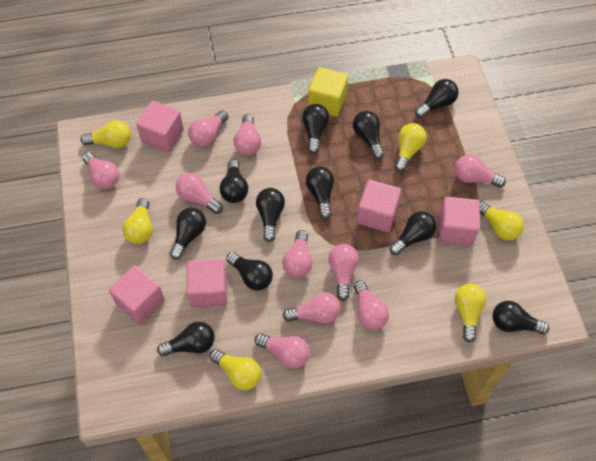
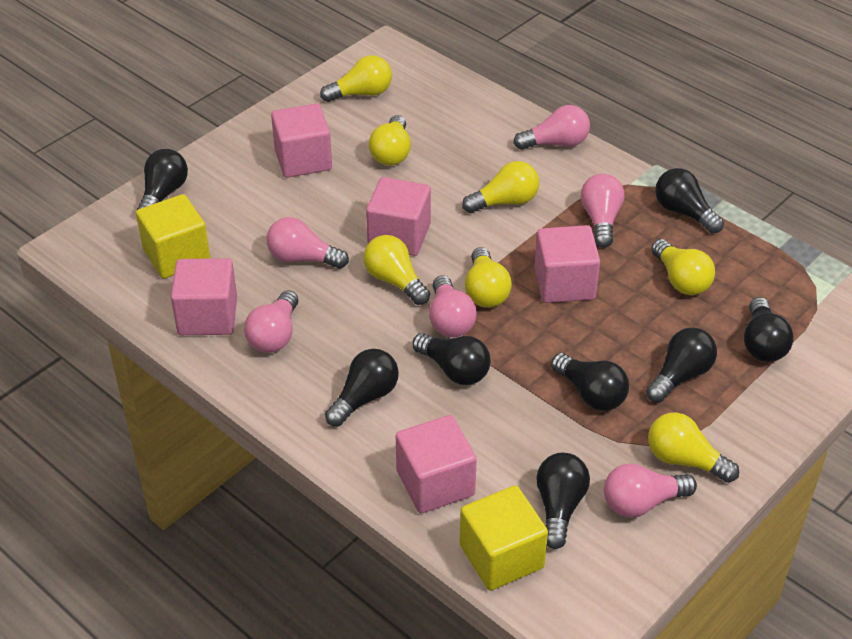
black light bulb: 11 -> 8
pink light bulb: 10 -> 6
yellow cube: 1 -> 2
yellow light bulb: 6 -> 7

